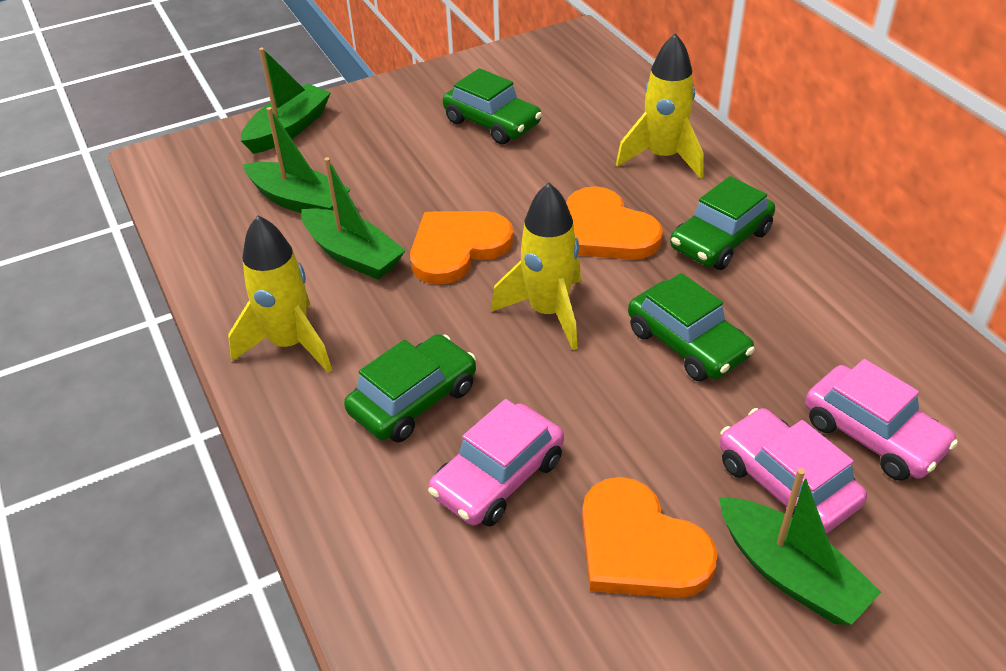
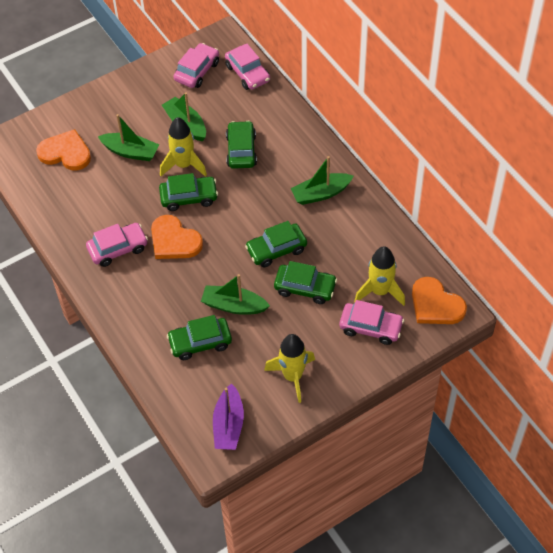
green car: 4 -> 5
pink car: 3 -> 4
purple boat: 0 -> 1

